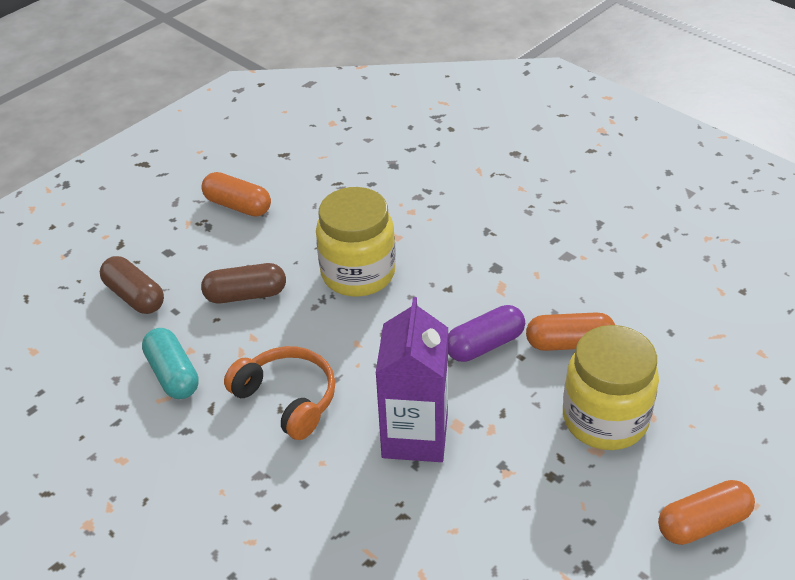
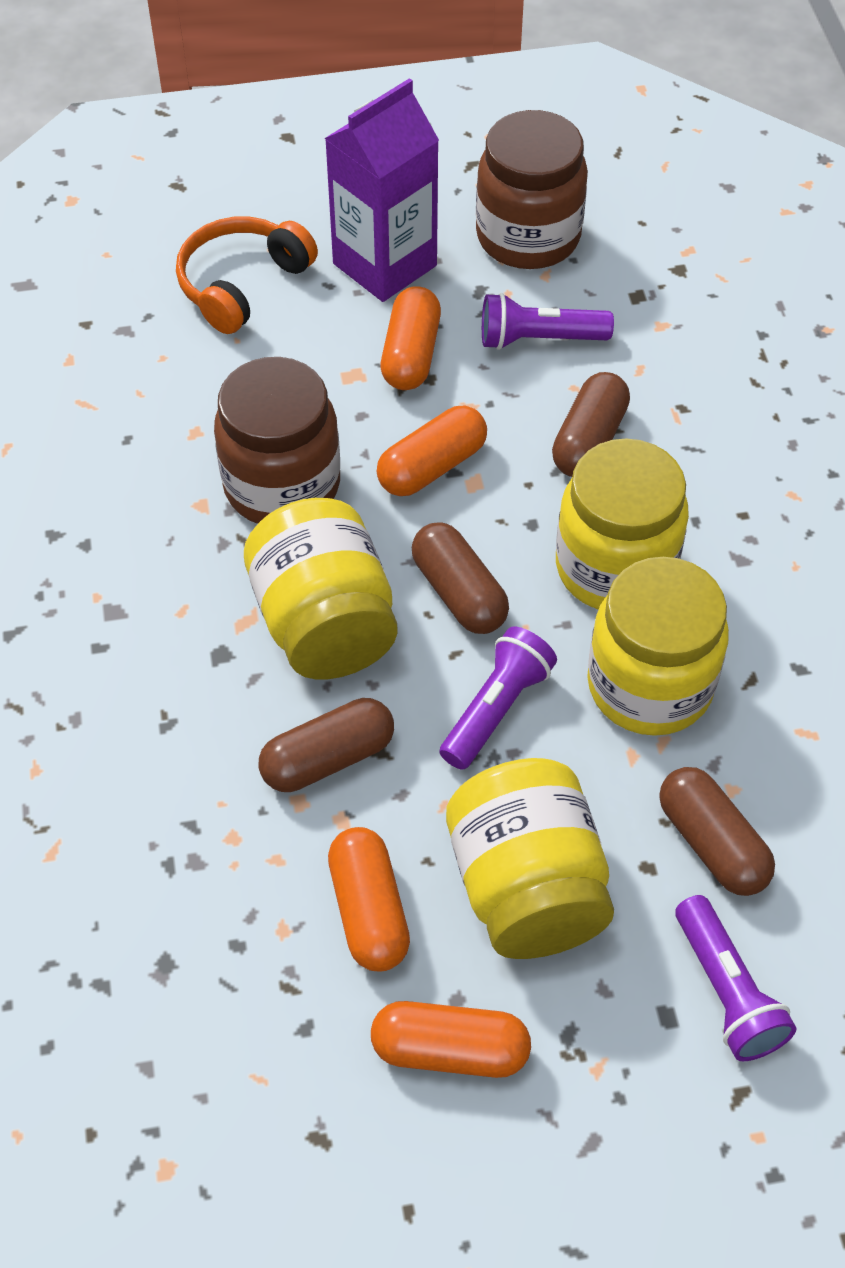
brown capsule: 2 -> 4
brown jar: 0 -> 2
orange capsule: 3 -> 4
purple capsule: 1 -> 0
purple flashlight: 0 -> 3
turquoise capsule: 1 -> 0
yellow jar: 2 -> 4

